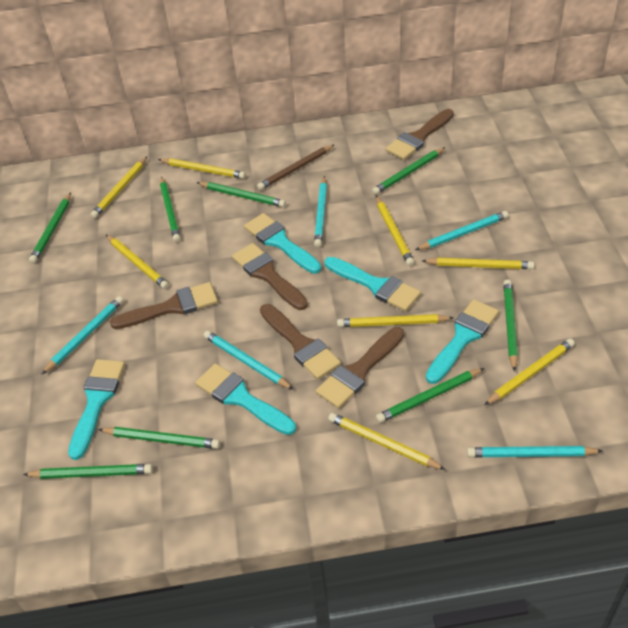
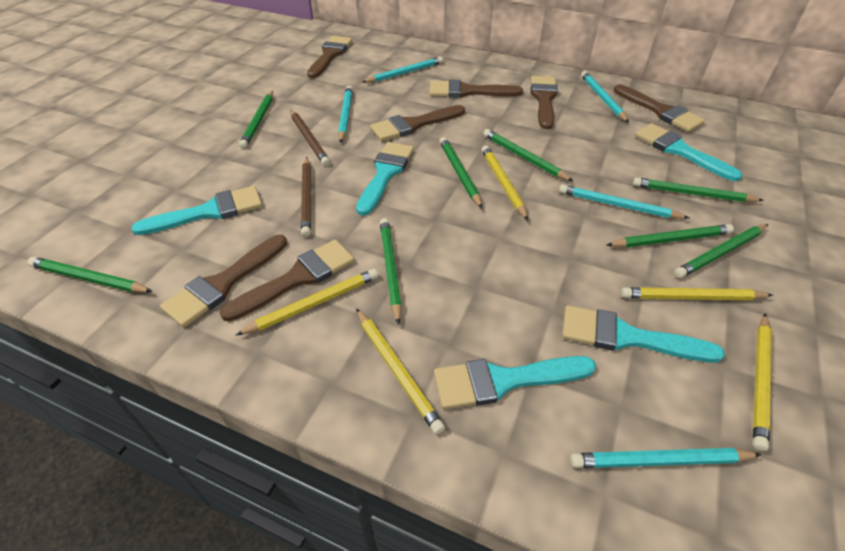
brown brush: 5 -> 7
brown pencil: 1 -> 2
yellow pencil: 8 -> 5

